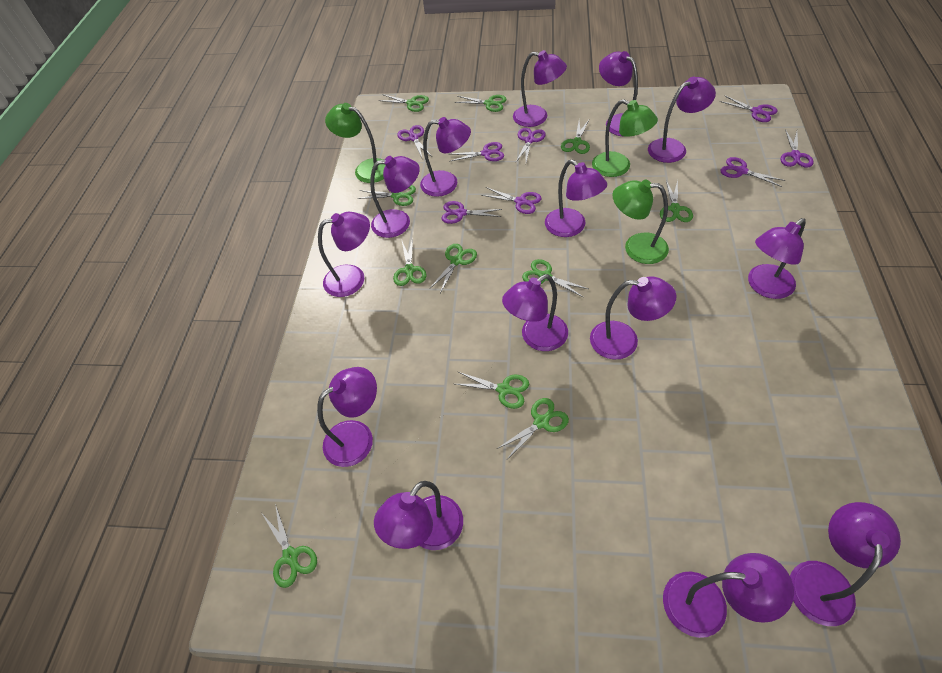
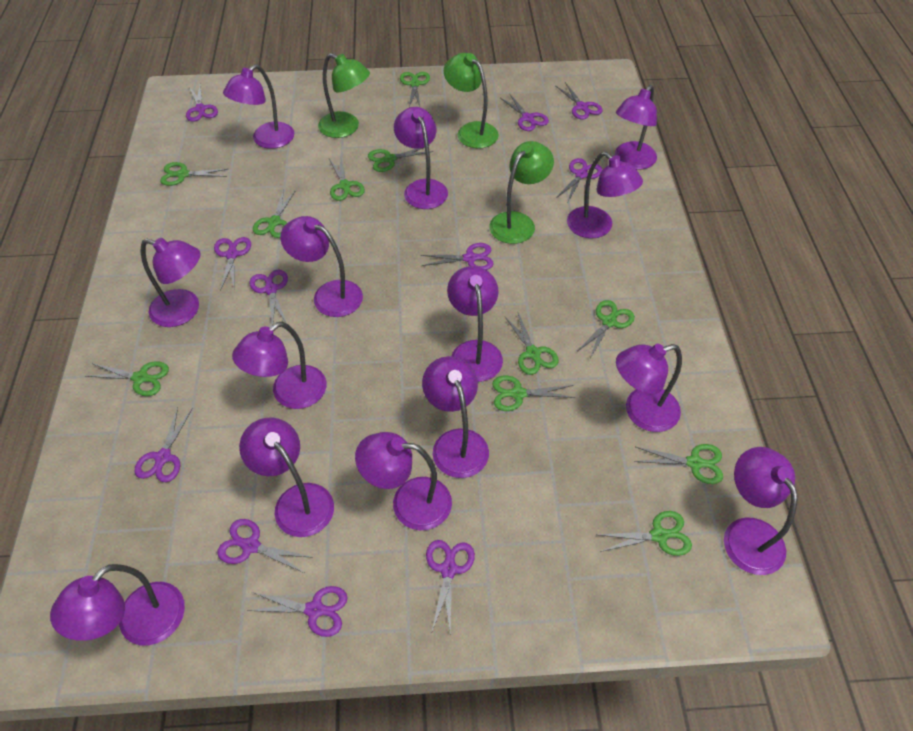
purple scissors: 8 -> 11

